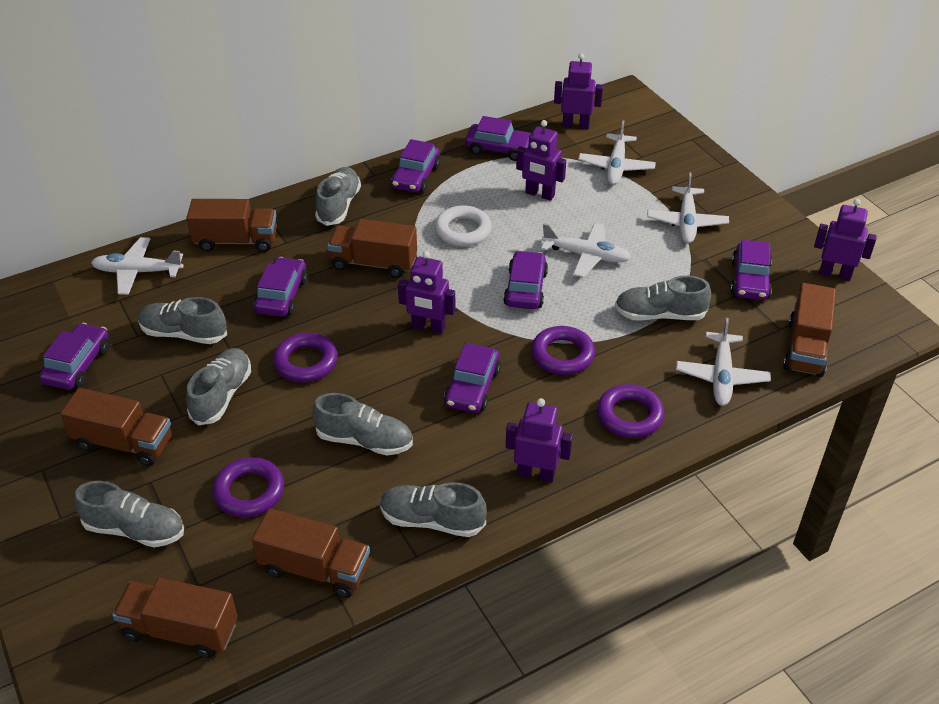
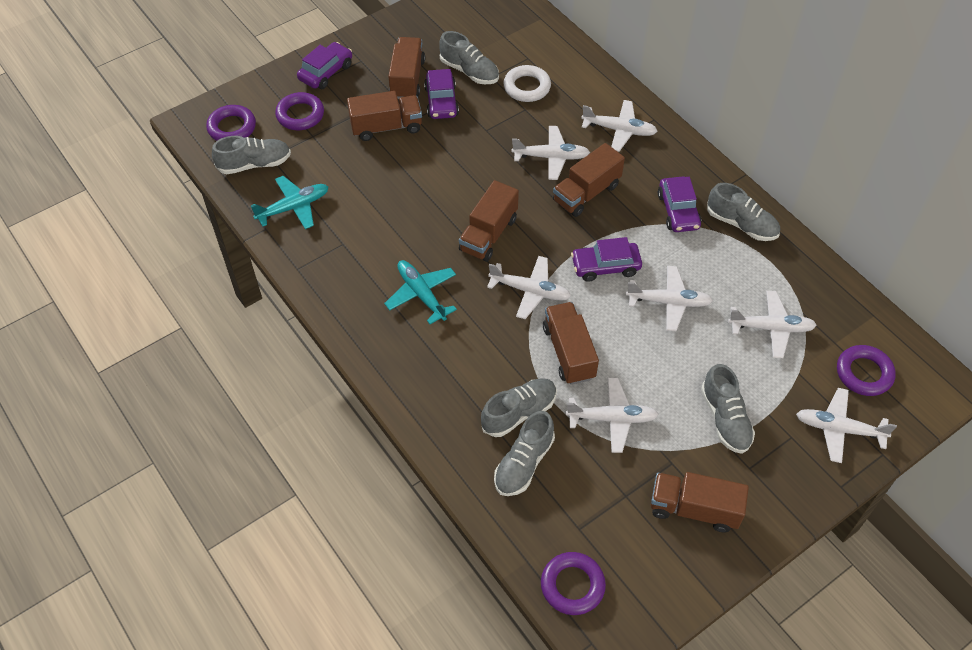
grey shoe: 7 -> 6
purple car: 7 -> 4
purple robot: 5 -> 0
turquoise plane: 0 -> 2
white plane: 5 -> 7

